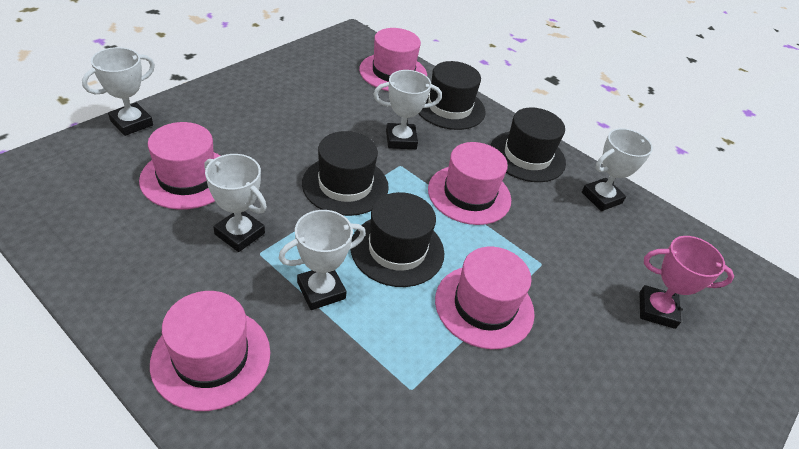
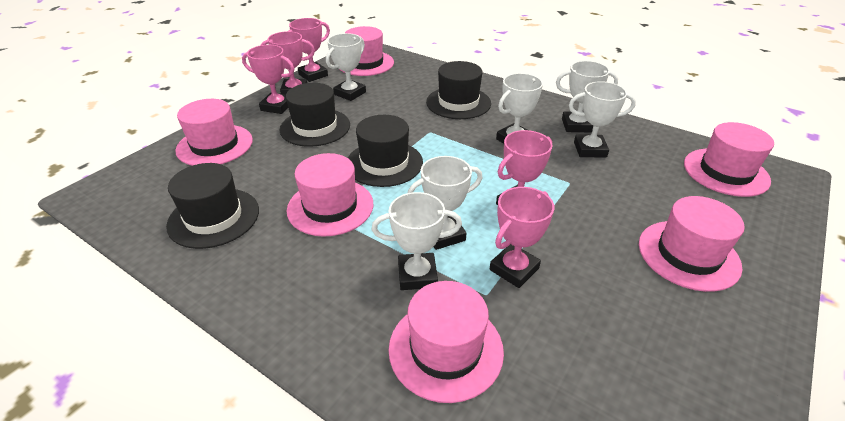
pink hat: 5 -> 6
pink trophy: 1 -> 5
white trophy: 5 -> 6

